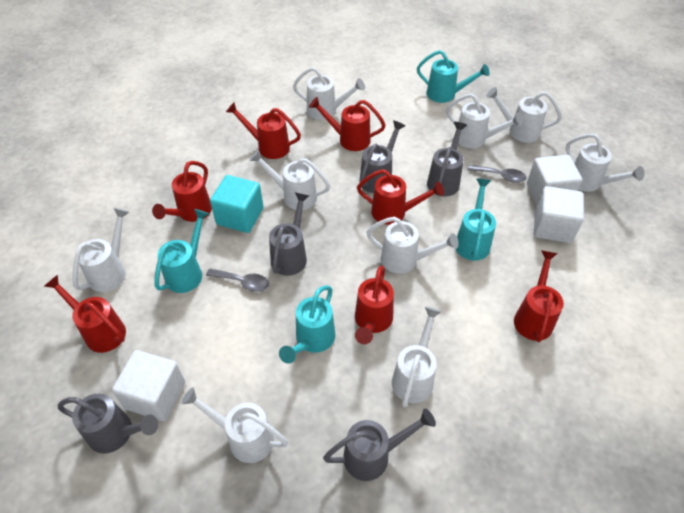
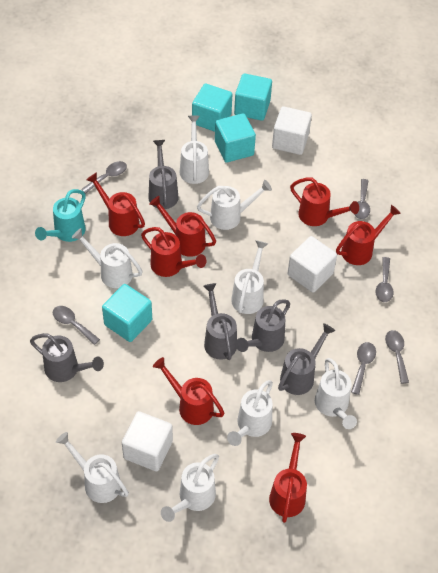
grey spoon: 2 -> 6
turquoise cube: 1 -> 4
turquoise watering can: 4 -> 1
white watering can: 9 -> 8

